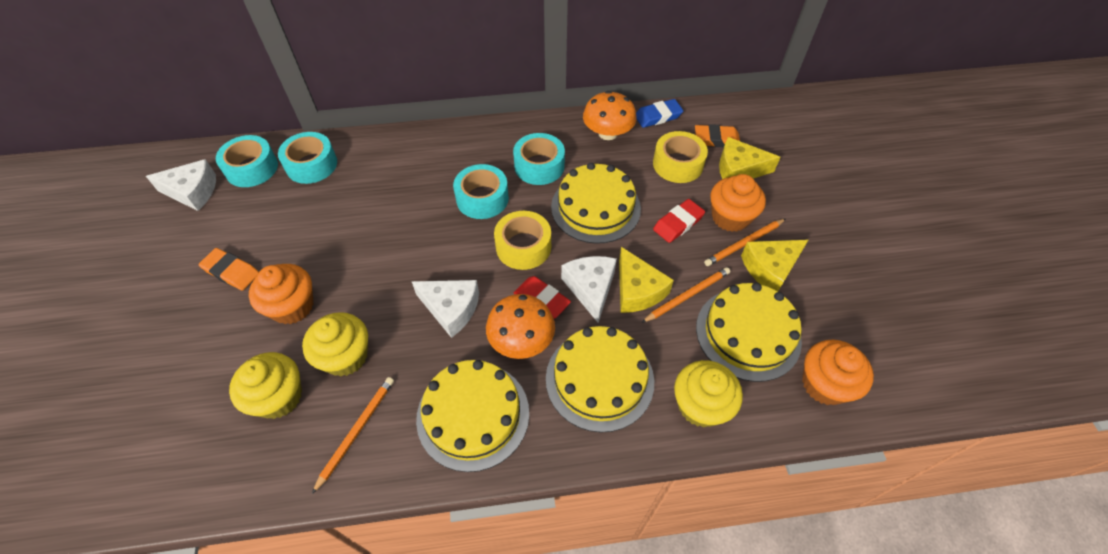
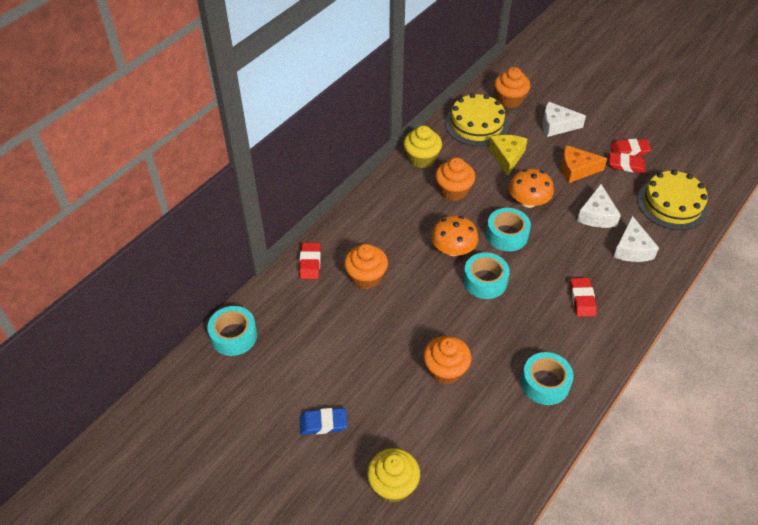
orange cheese: 0 -> 1
orange cupcake: 3 -> 4
orange eraser: 2 -> 0
orange pencil: 3 -> 0
red eraser: 2 -> 4
yellow cake: 4 -> 2
yellow cheese: 3 -> 1
yellow cupcake: 3 -> 2
yellow tape: 2 -> 0

